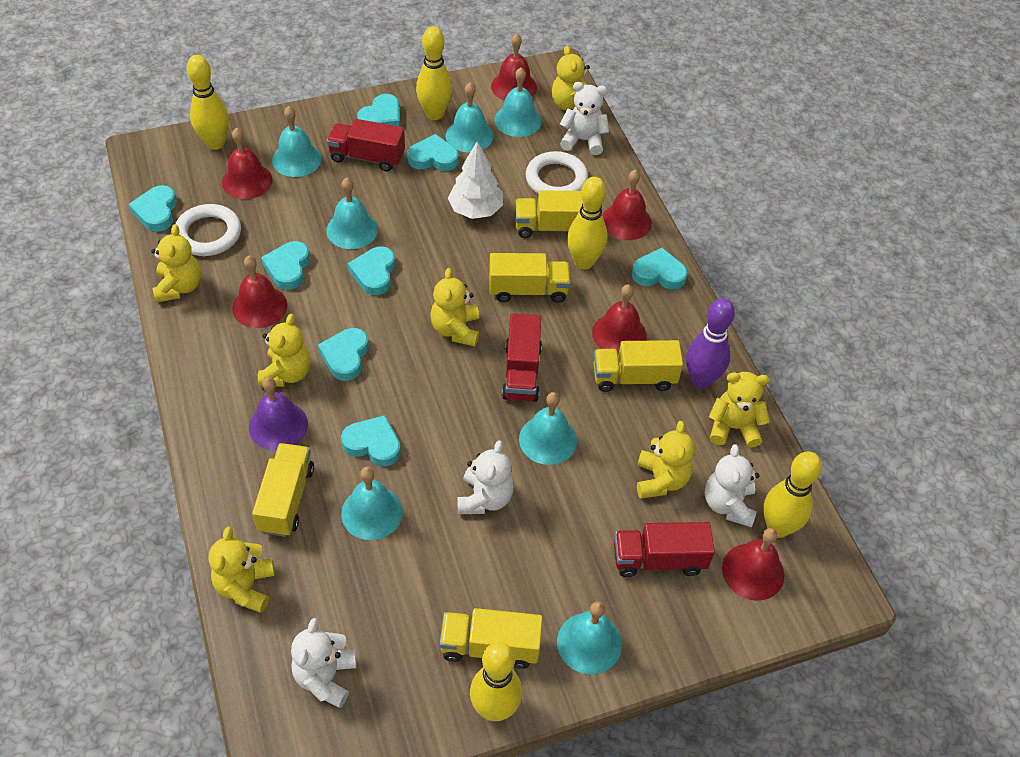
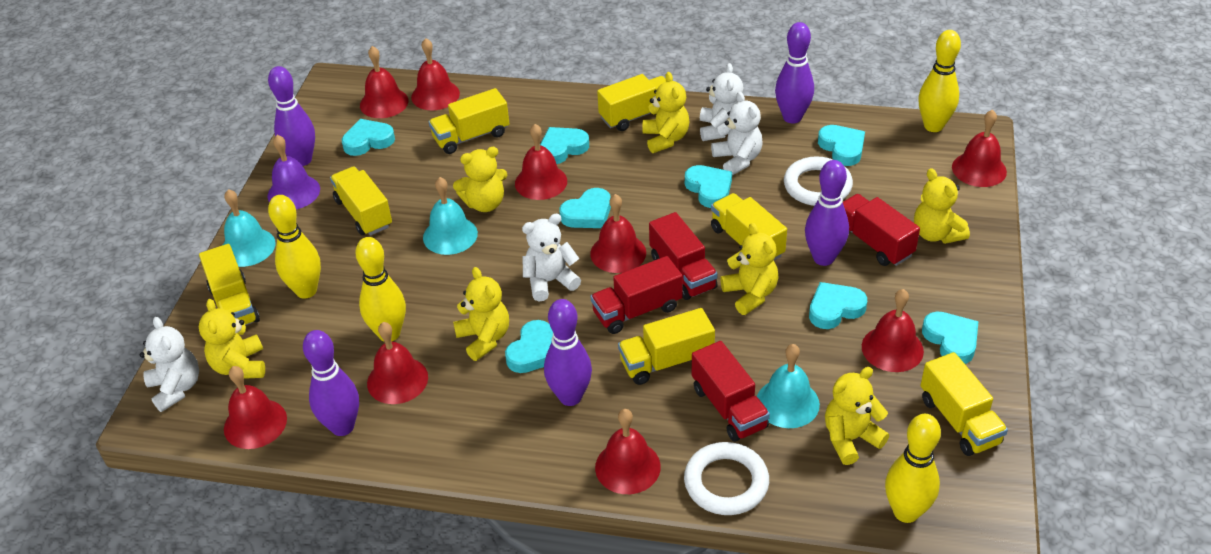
purple bowling pin: 1 -> 5
red bell: 6 -> 9
red truck: 3 -> 4
turquoise bell: 7 -> 3
white tree: 1 -> 0
yellow bowling pin: 5 -> 4
yellow truck: 5 -> 7

